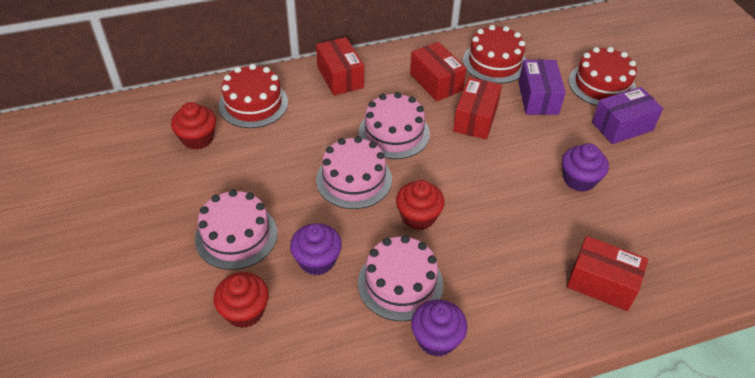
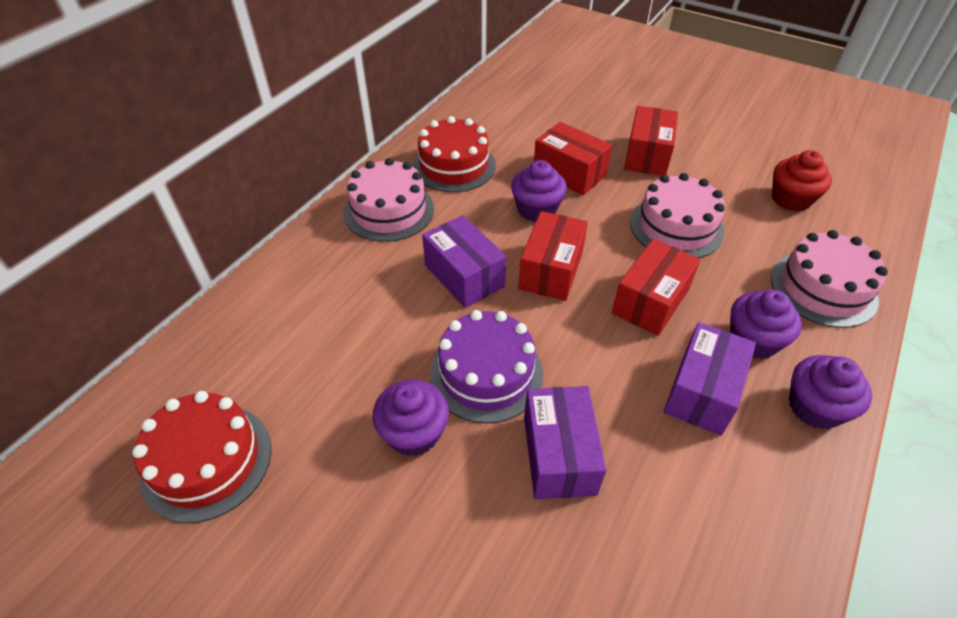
pink cake: 4 -> 3
purple box: 2 -> 3
purple cake: 0 -> 1
purple cupcake: 3 -> 4
red cake: 3 -> 2
red cupcake: 3 -> 1

